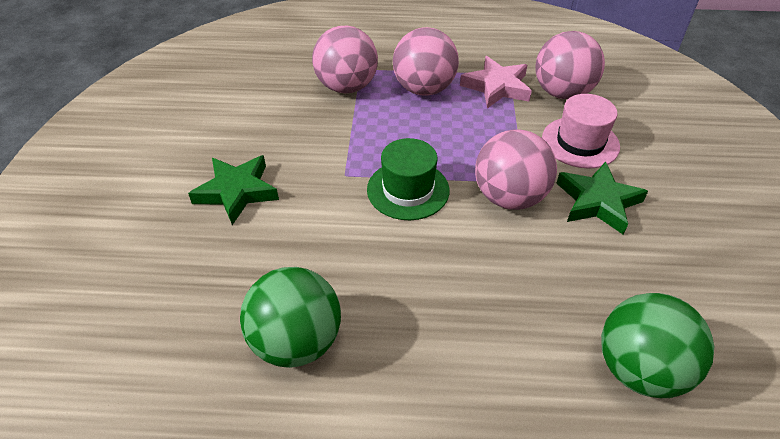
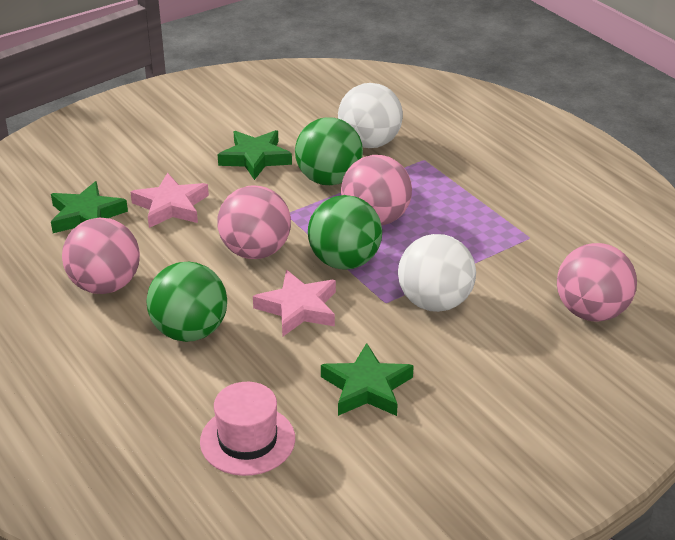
green ball: 2 -> 3
green hat: 1 -> 0
green star: 2 -> 3
pink star: 1 -> 2
white ball: 0 -> 2

